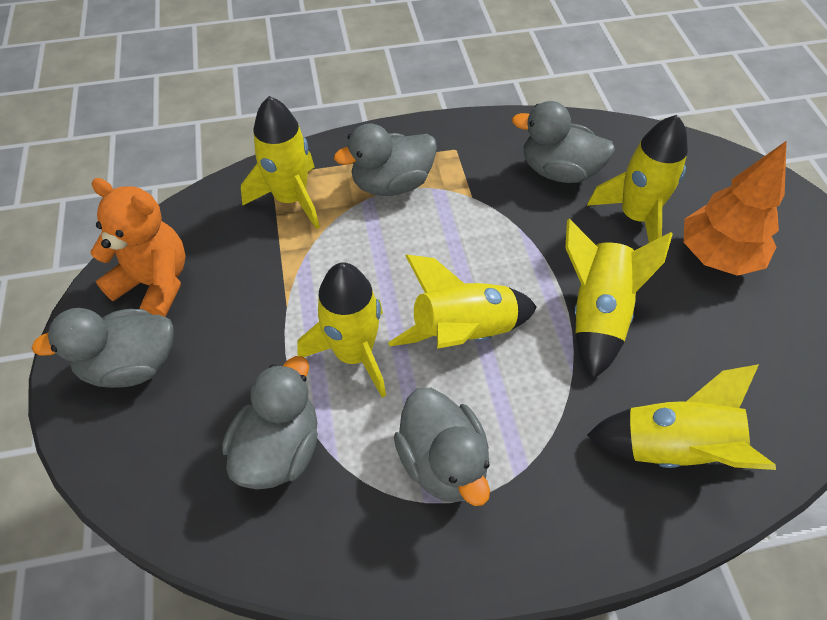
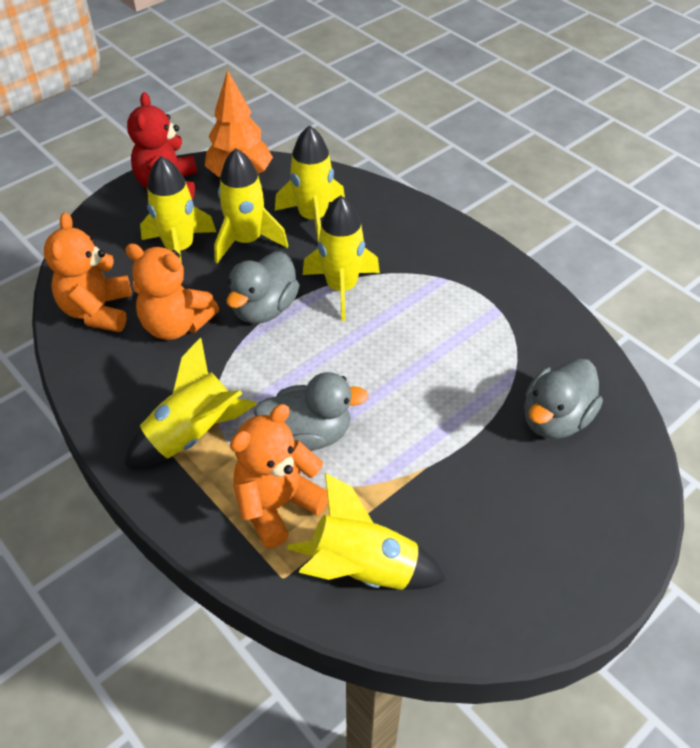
grey duck: 5 -> 3
orange teddy bear: 1 -> 3
red teddy bear: 0 -> 1

